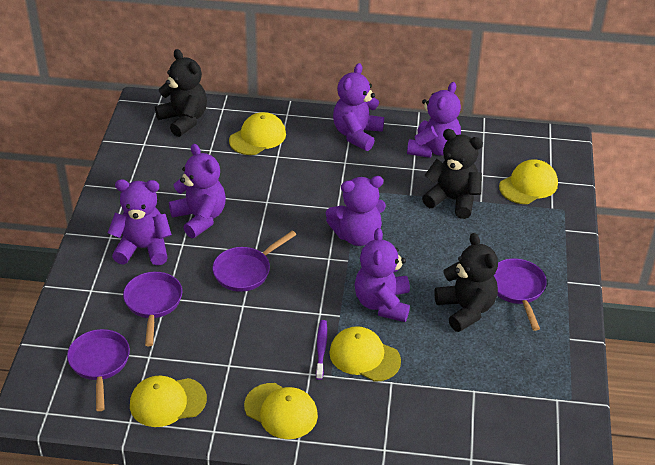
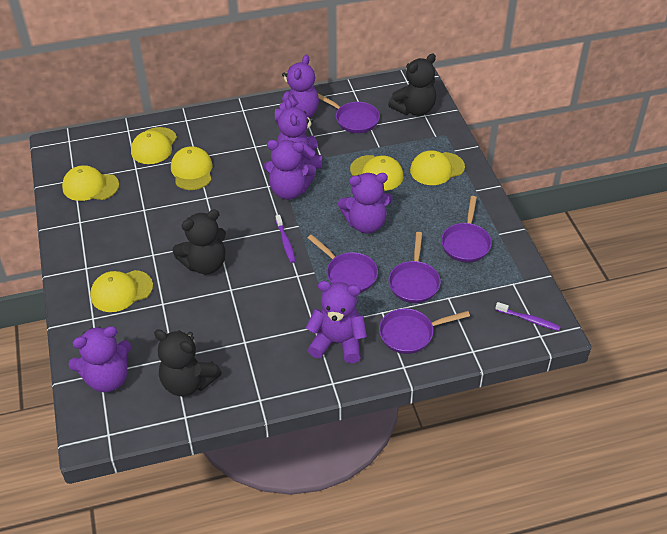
purple pan: 4 -> 5
purple toothbrush: 1 -> 2
yellow cap: 5 -> 6

